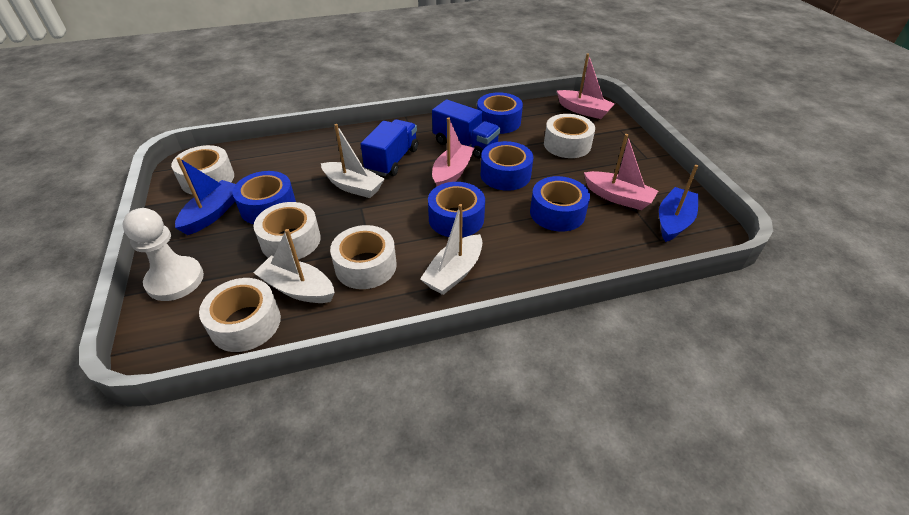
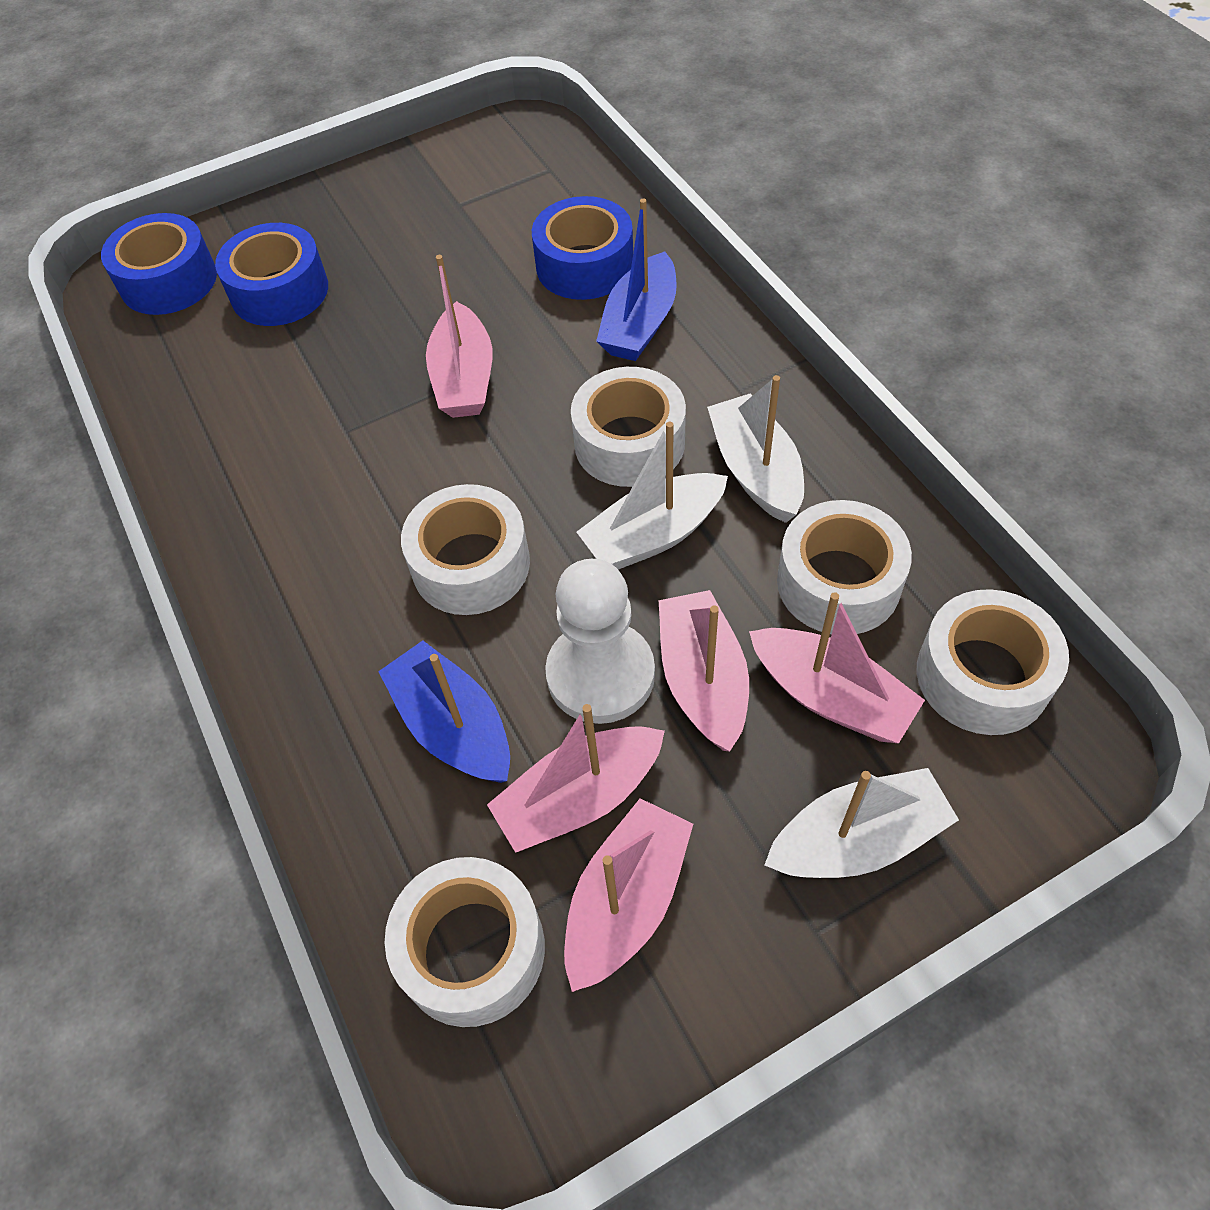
blue tape: 5 -> 3
blue truck: 2 -> 0
pink boat: 3 -> 5

